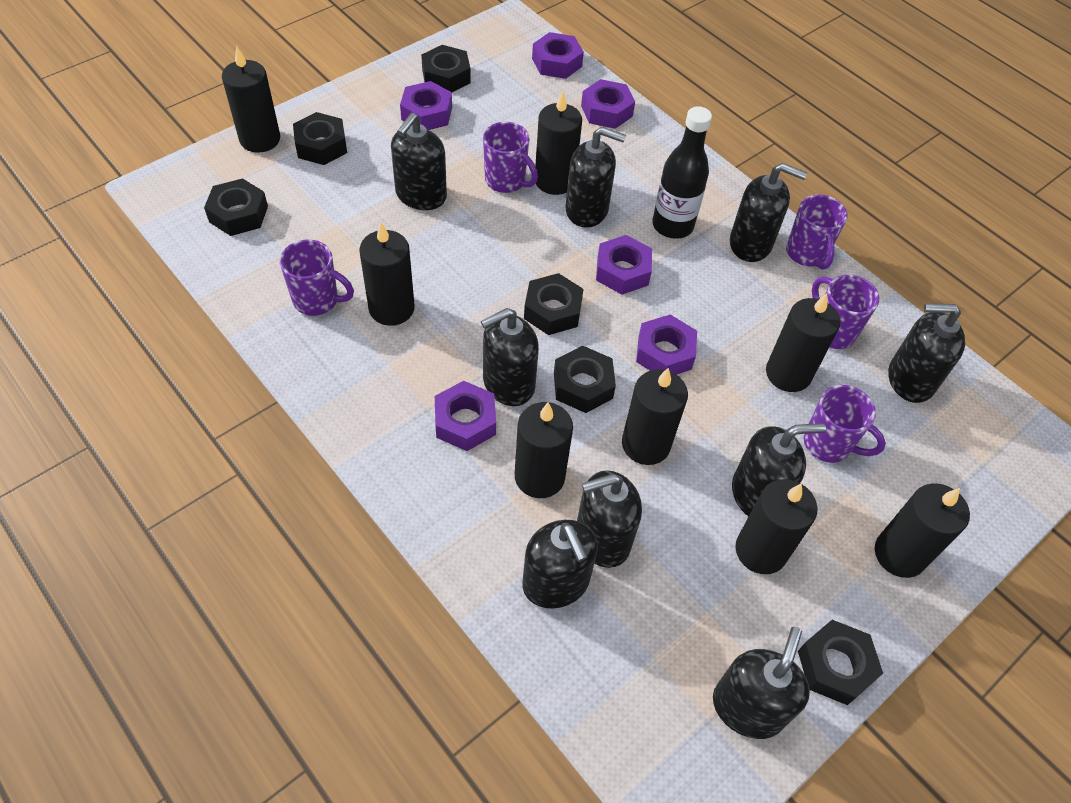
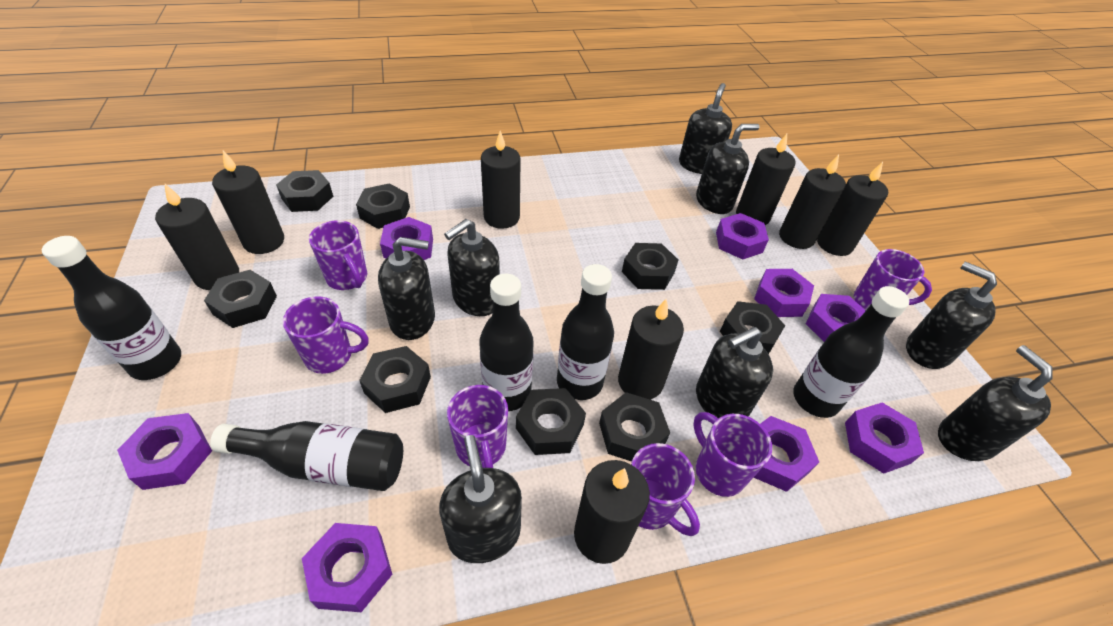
black bottle: 1 -> 5
black nut: 6 -> 8
black soap dispenser: 9 -> 8
purple mug: 5 -> 6
purple nut: 6 -> 8

